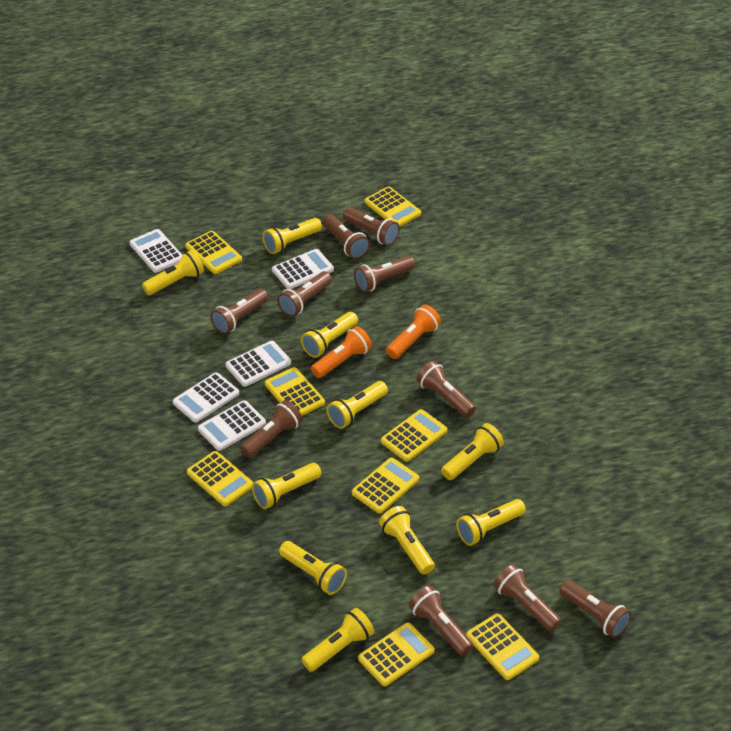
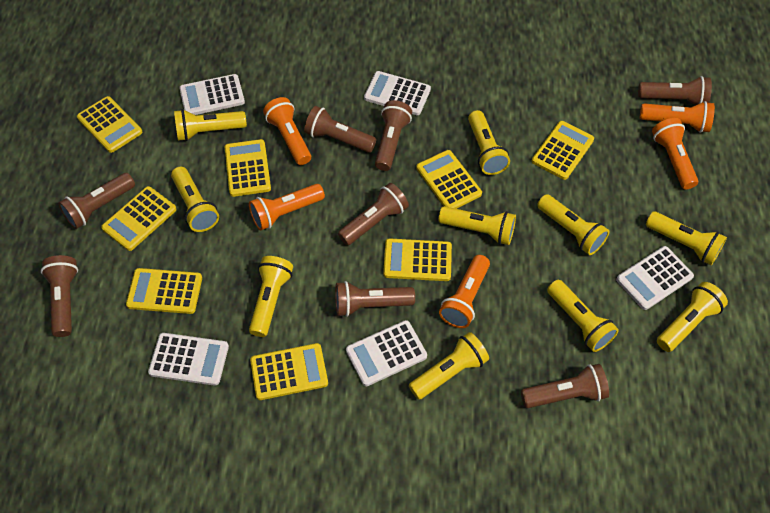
brown flashlight: 10 -> 8
orange flashlight: 2 -> 5

